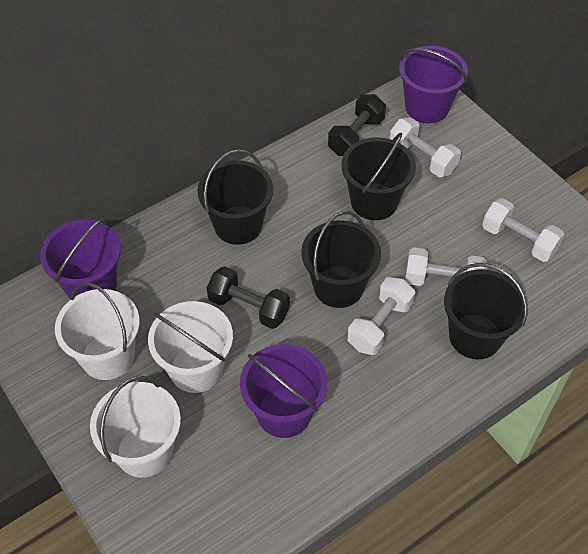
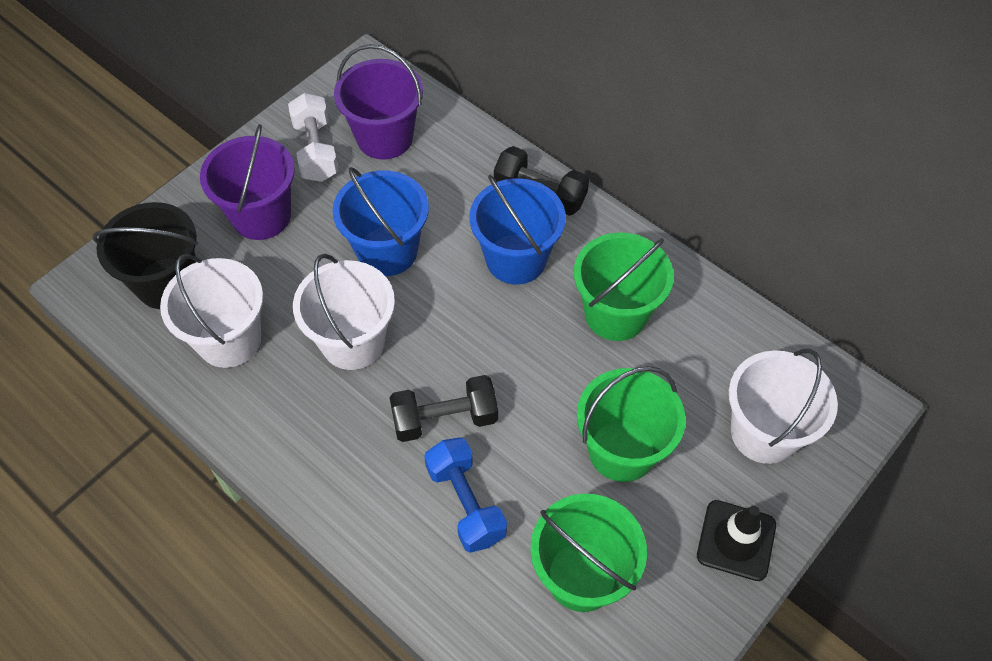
black bucket: 4 -> 1
black traffic cone: 0 -> 1
blue bucket: 0 -> 2
blue dumbbell: 0 -> 1
green bucket: 0 -> 3
purple bucket: 3 -> 2
white dumbbell: 4 -> 1

